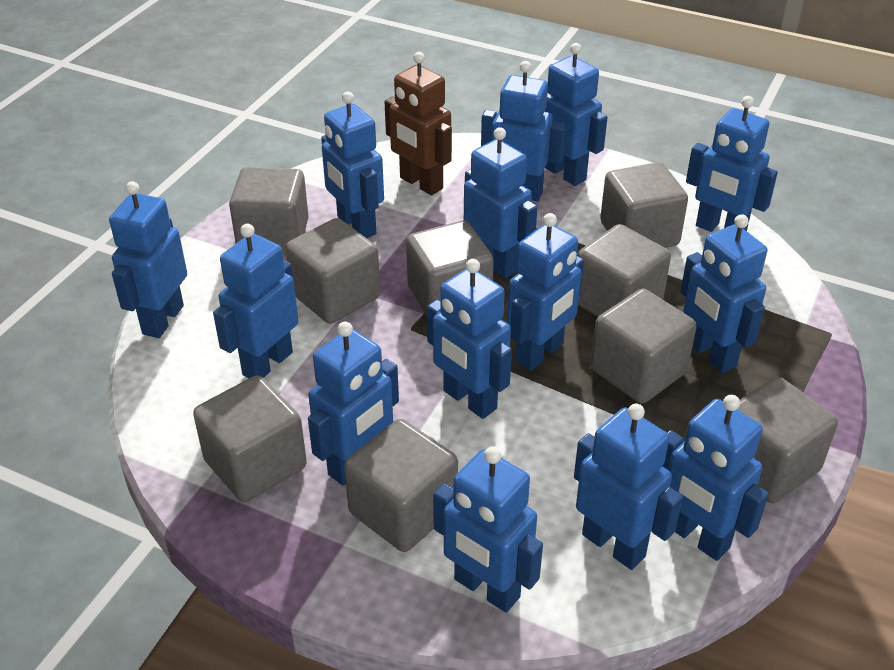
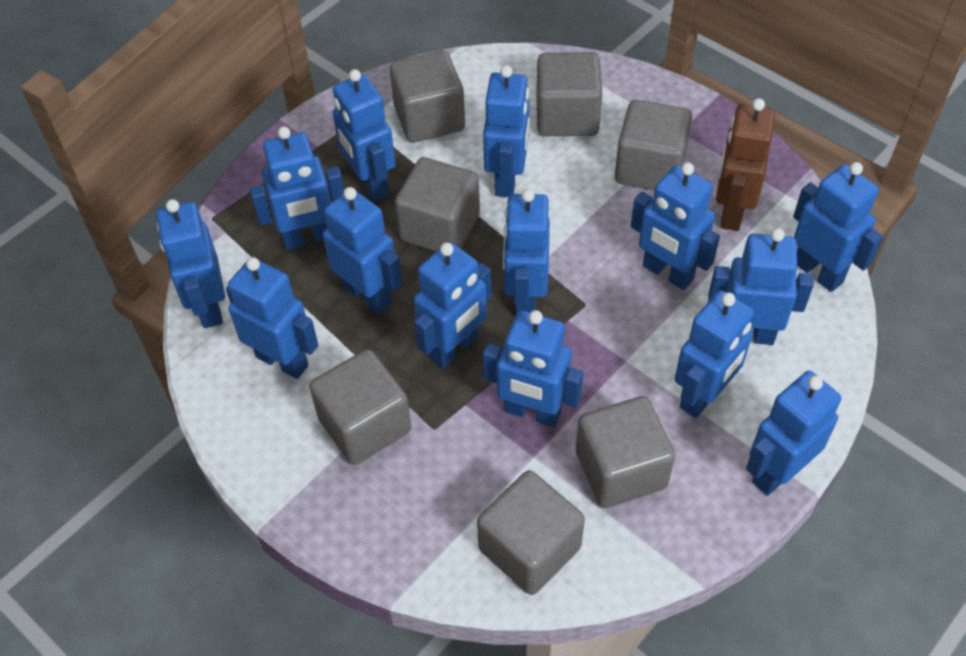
grey cube: 9 -> 7

